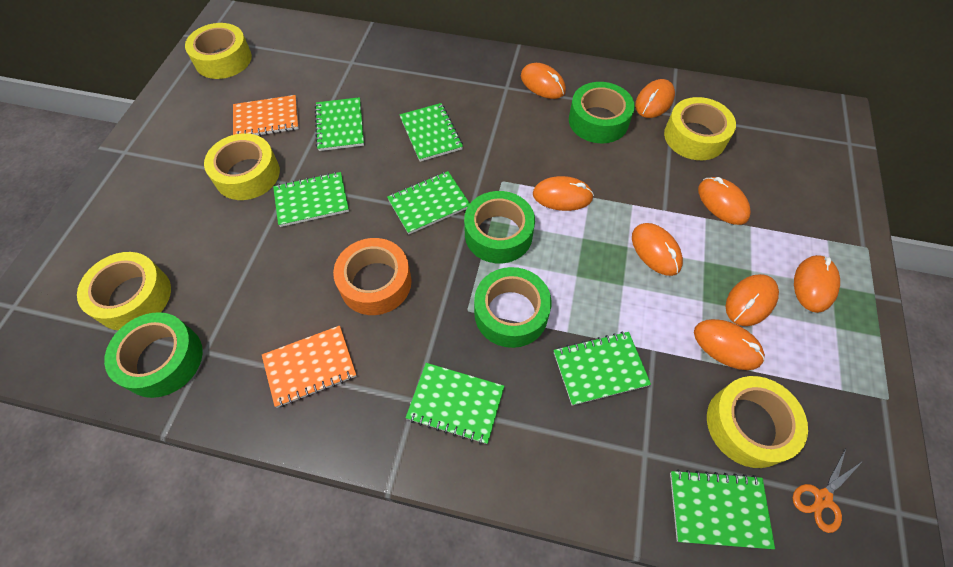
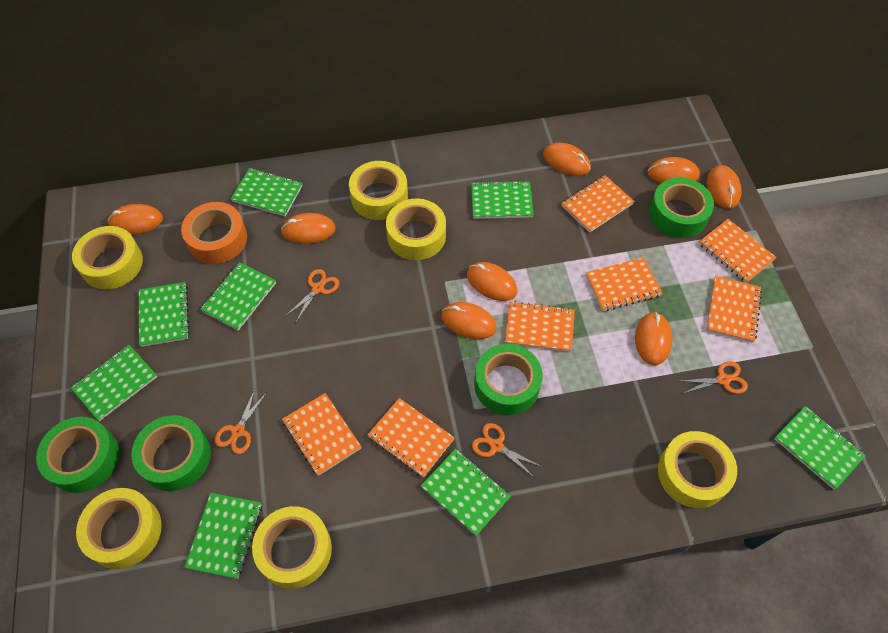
green notebook: 7 -> 8
orange notebook: 2 -> 7
orange scissors: 1 -> 4
yellow tape: 5 -> 6

